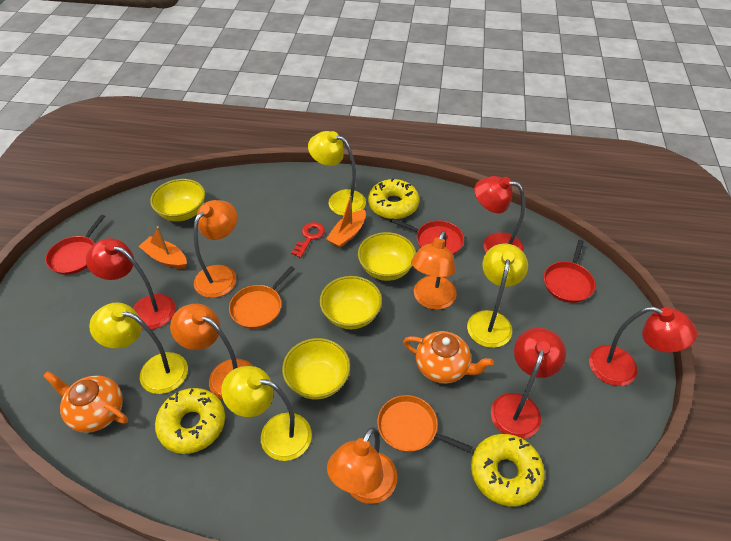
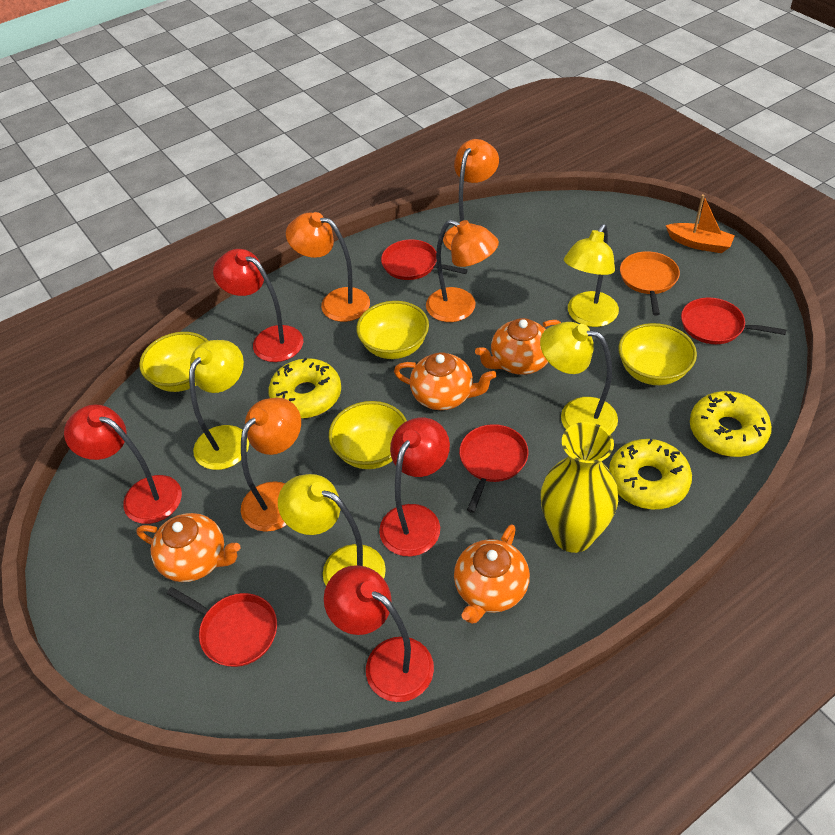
orange boat: 2 -> 1
orange pan: 2 -> 1
orange teapot: 2 -> 4
red key: 1 -> 0
red pan: 3 -> 4
yellow vase: 0 -> 1

